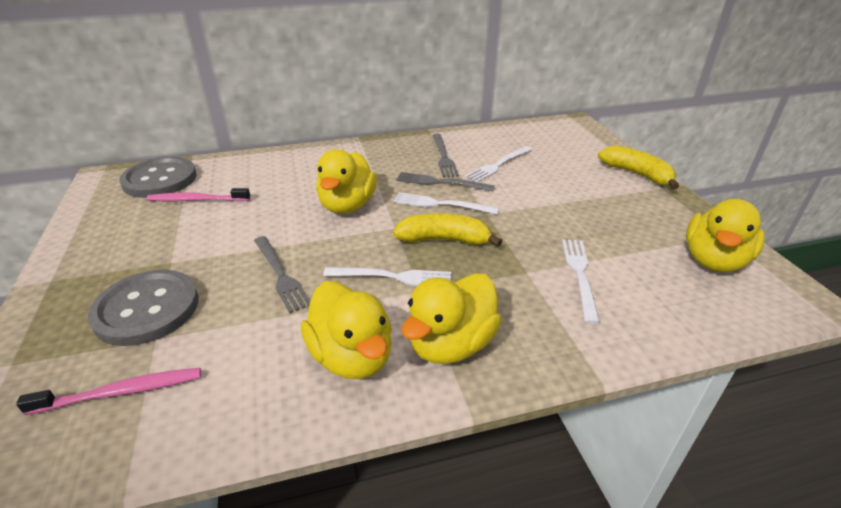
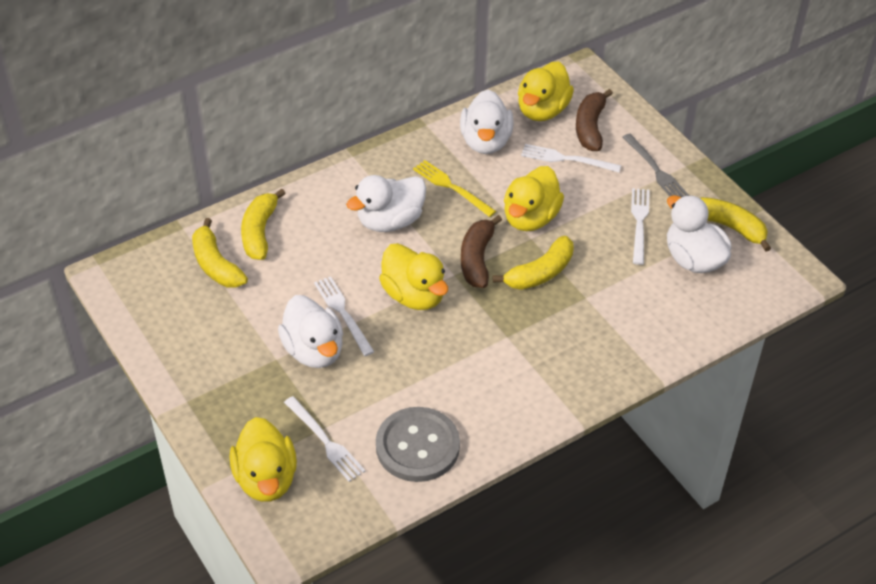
brown banana: 0 -> 2
grey button: 2 -> 1
grey fork: 3 -> 1
pink toothbrush: 2 -> 0
white duck: 0 -> 4
yellow banana: 2 -> 4
yellow fork: 0 -> 1

